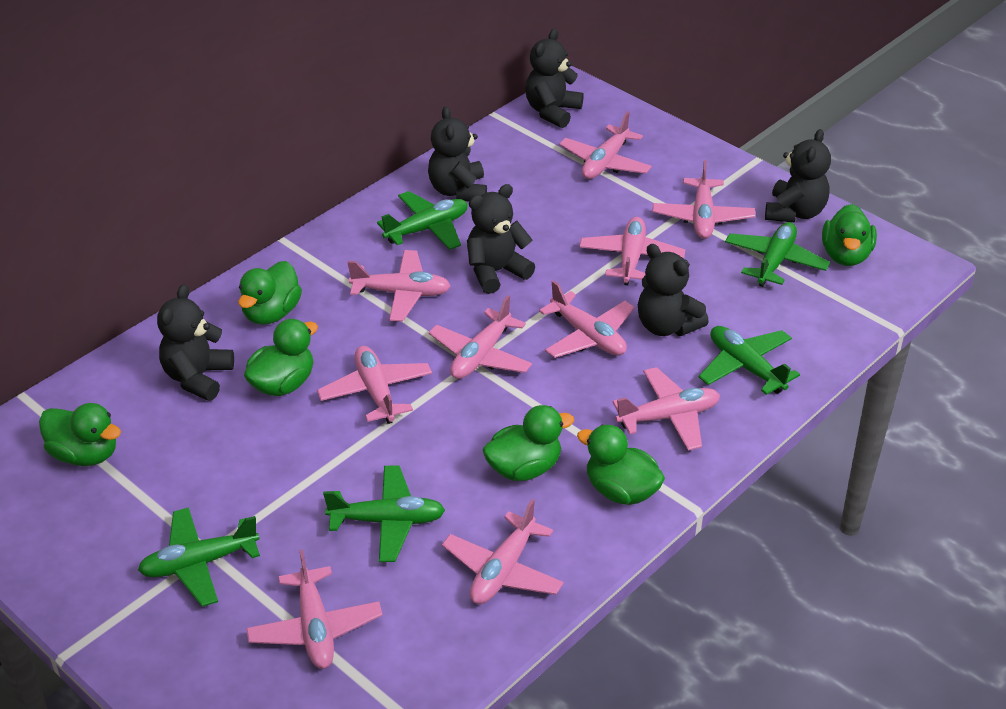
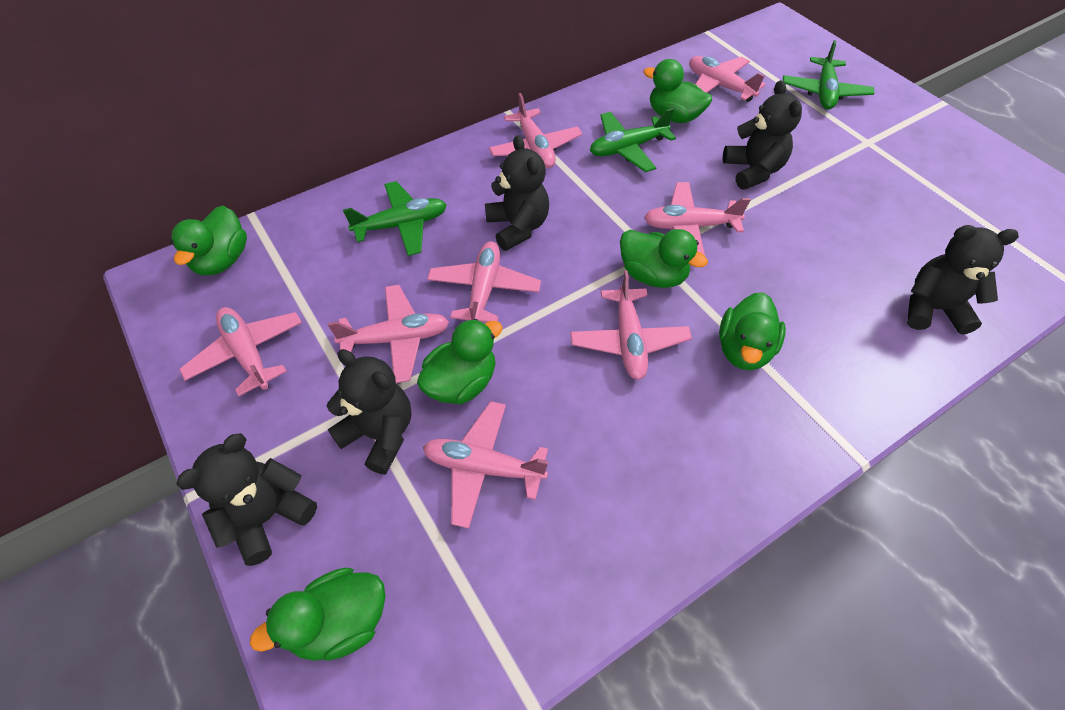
black teddy bear: 6 -> 5
green plane: 5 -> 3
pink plane: 10 -> 8

